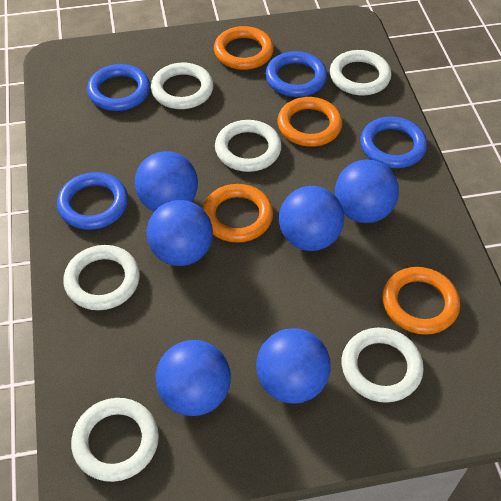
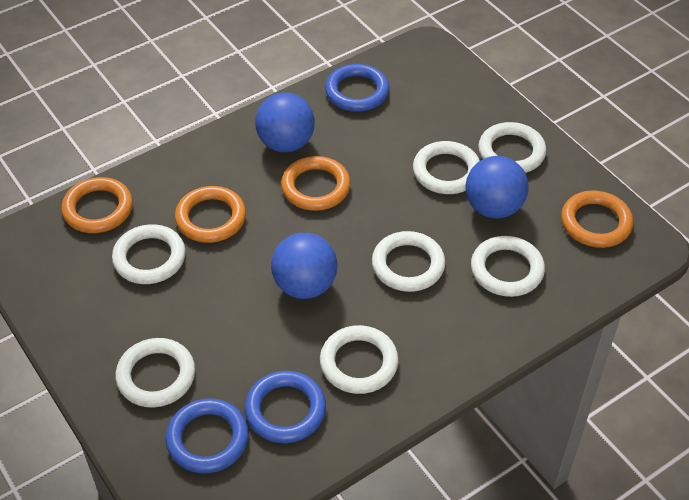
blue ball: 6 -> 3
blue ring: 4 -> 3
white ring: 6 -> 7

